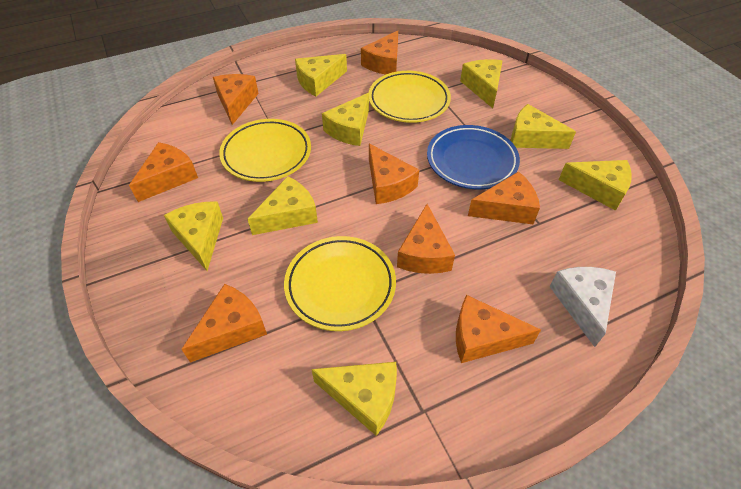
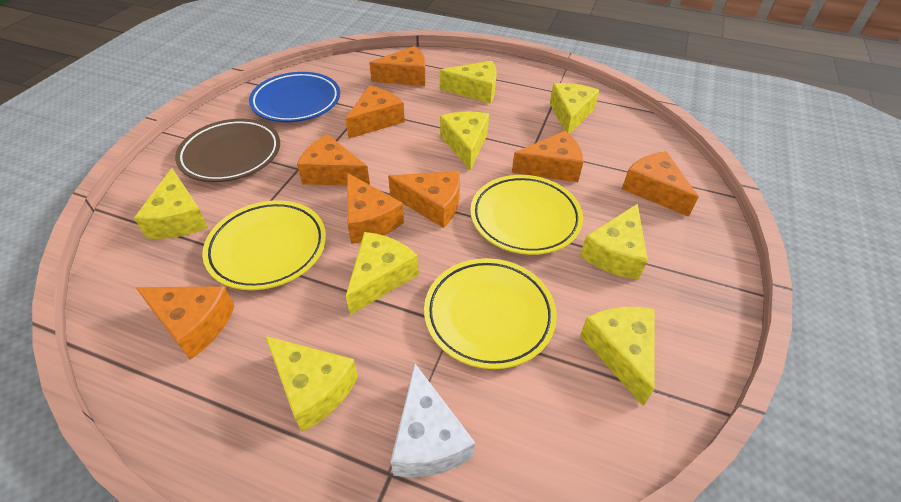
brown plate: 0 -> 1

